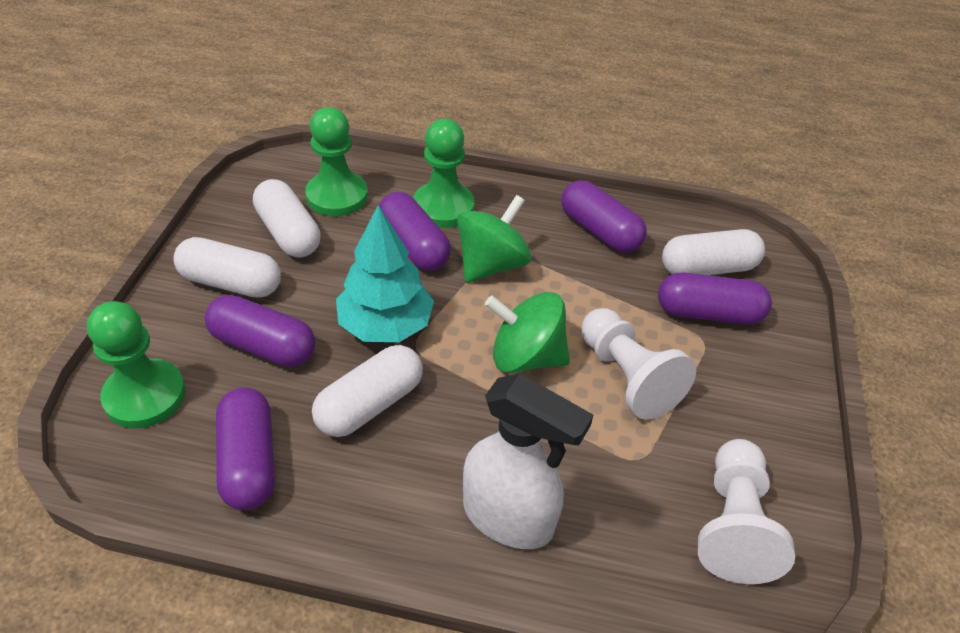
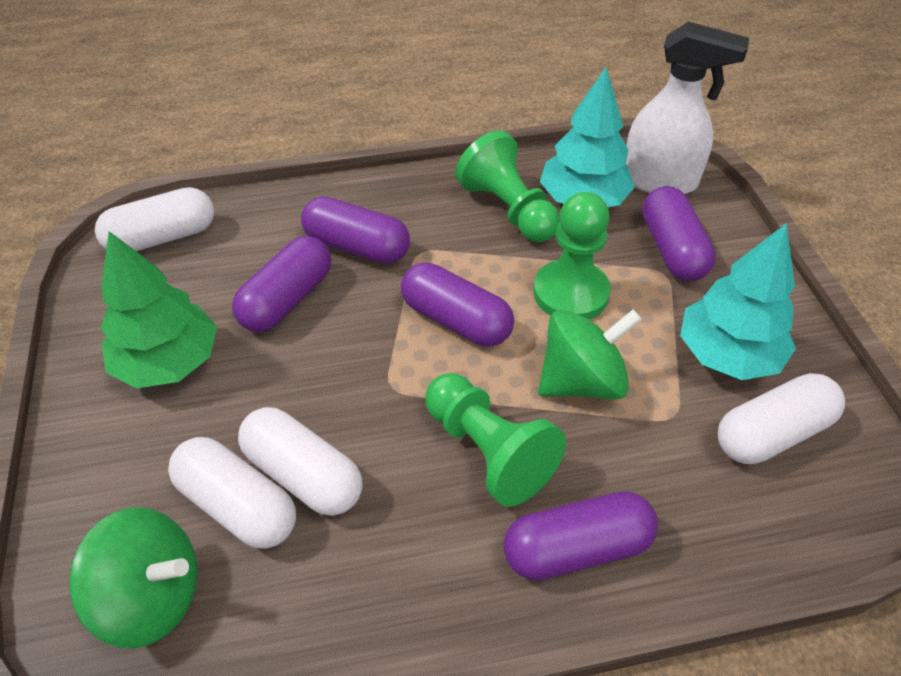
green tree: 0 -> 1
turquoise tree: 1 -> 2
white pawn: 2 -> 0

